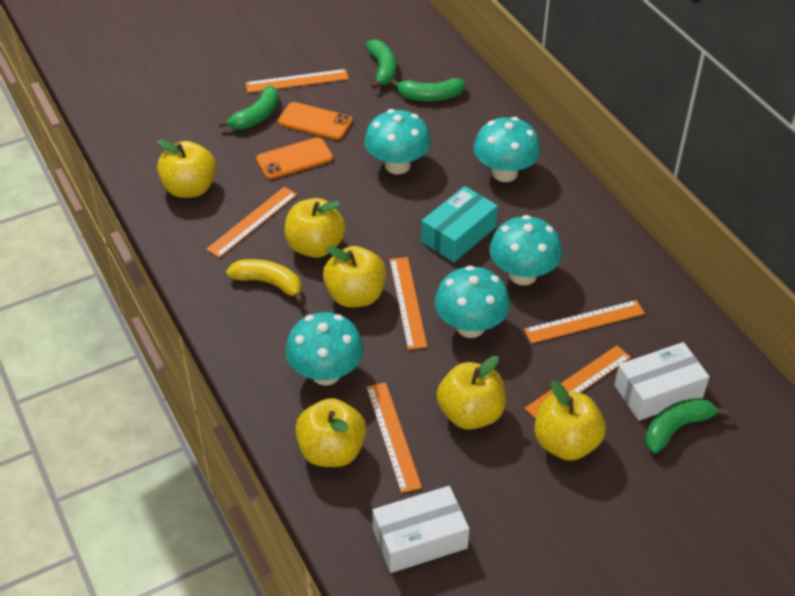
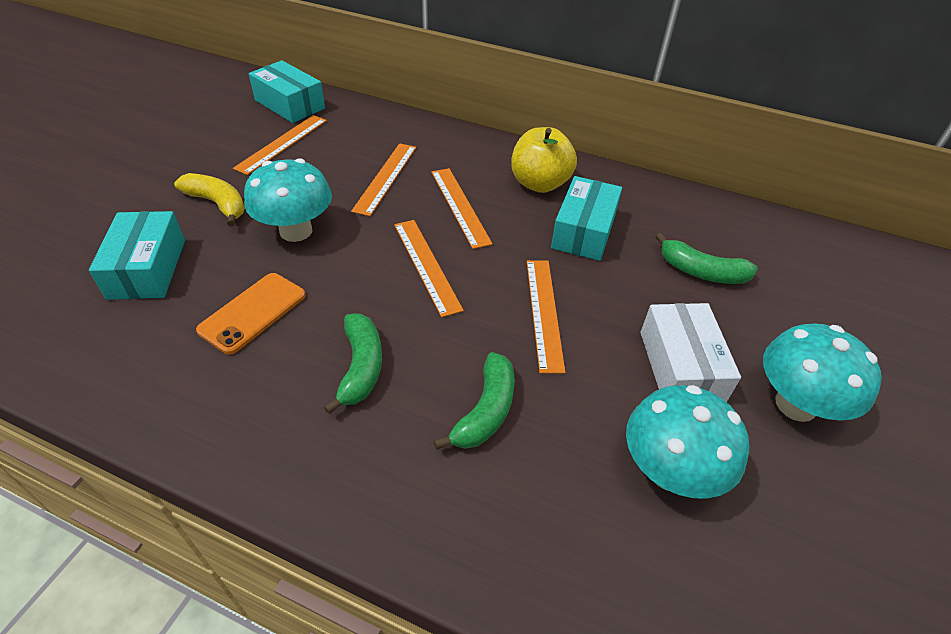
green banana: 4 -> 3
orange phone: 2 -> 1
orange ruler: 6 -> 5
turquoise box: 1 -> 3
turquoise mushroom: 5 -> 3
white box: 2 -> 1
yellow apple: 6 -> 1

